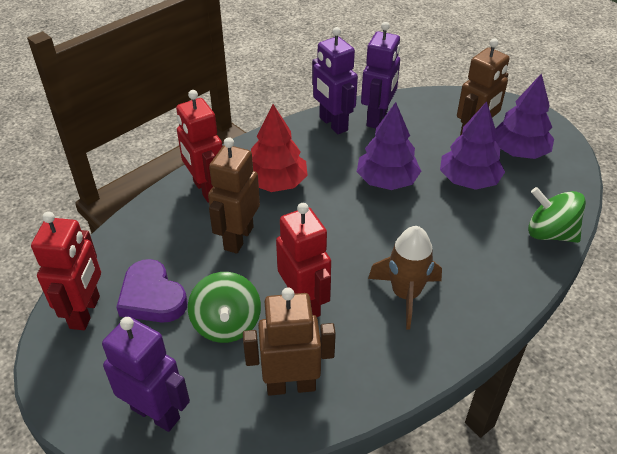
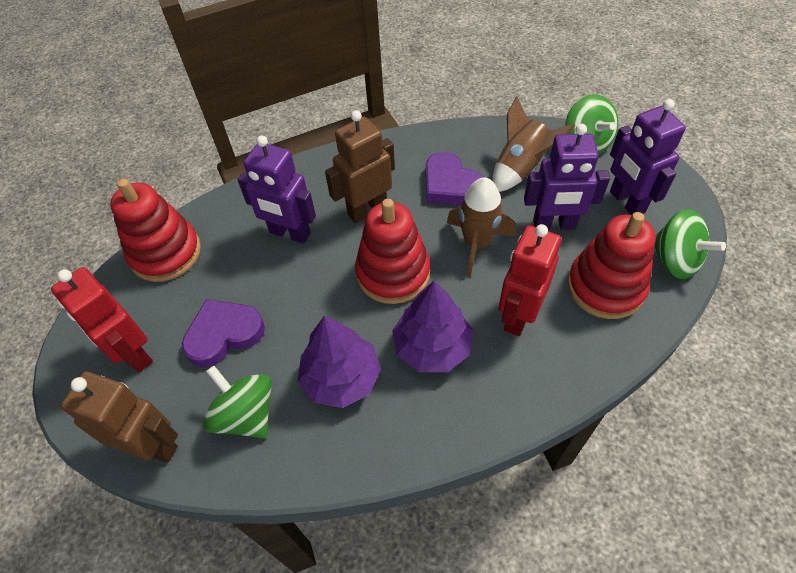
brown robot: 3 -> 2
brown rocket: 1 -> 2
green spinning top: 2 -> 3
purple heart: 1 -> 2
purple tree: 3 -> 2
red robot: 3 -> 2
red stacking toy: 0 -> 3
red tree: 1 -> 0

